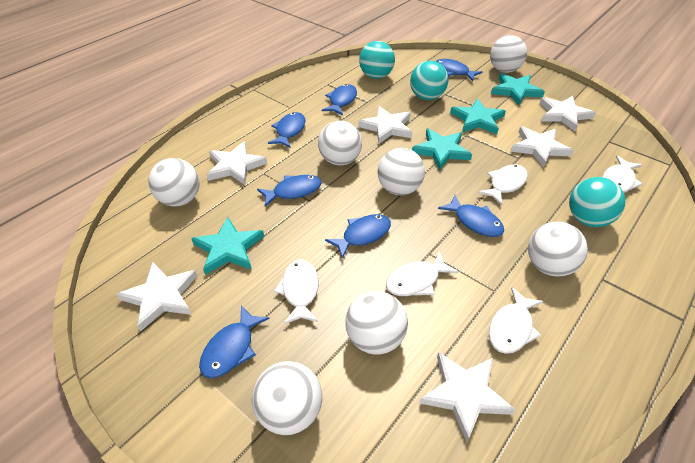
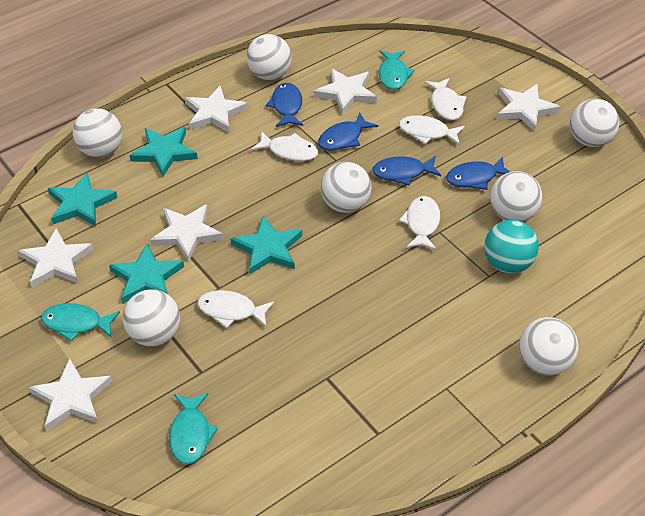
blue fish: 7 -> 4
turquoise ball: 3 -> 1
turquoise fish: 0 -> 3

